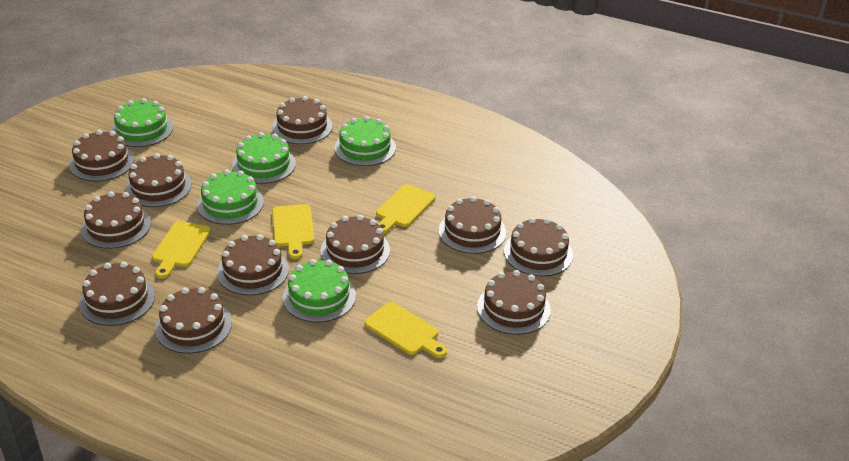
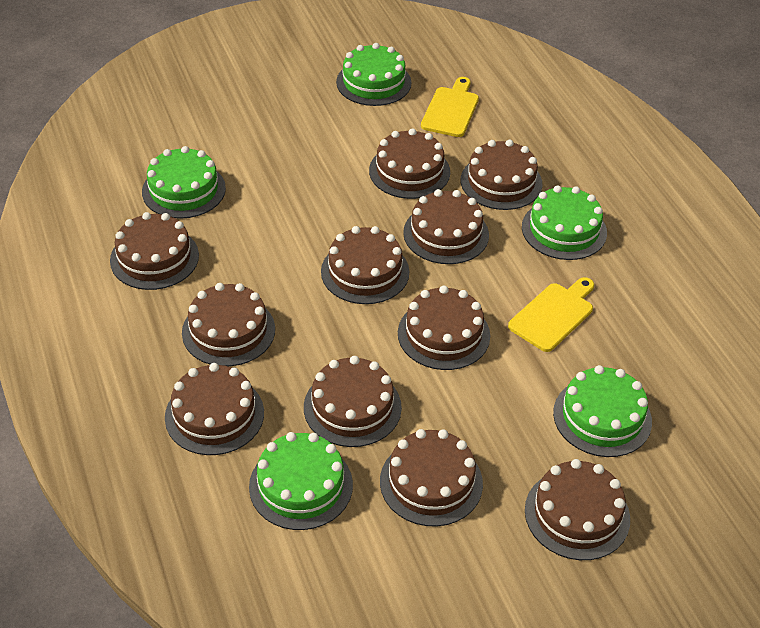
yellow cutting board: 4 -> 2

